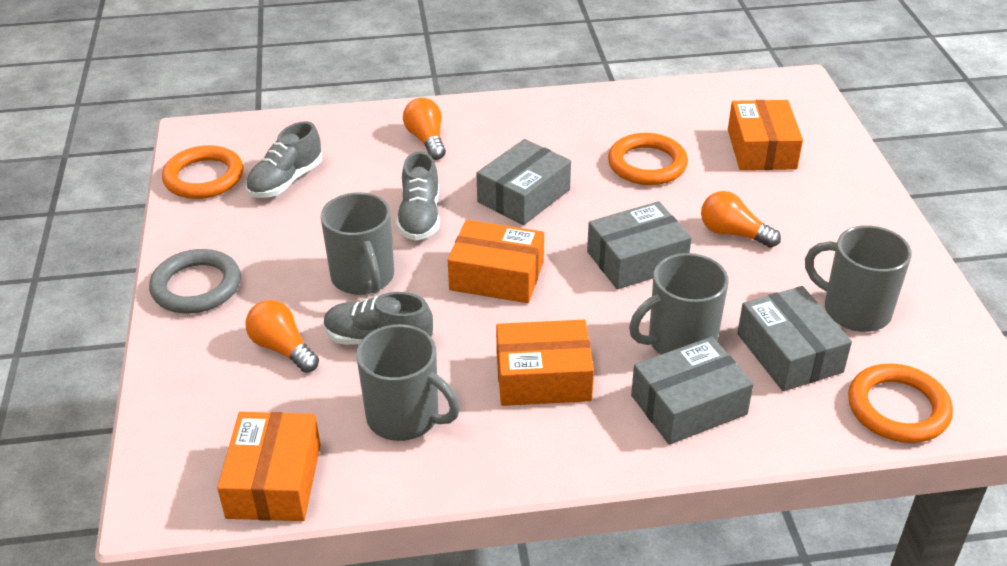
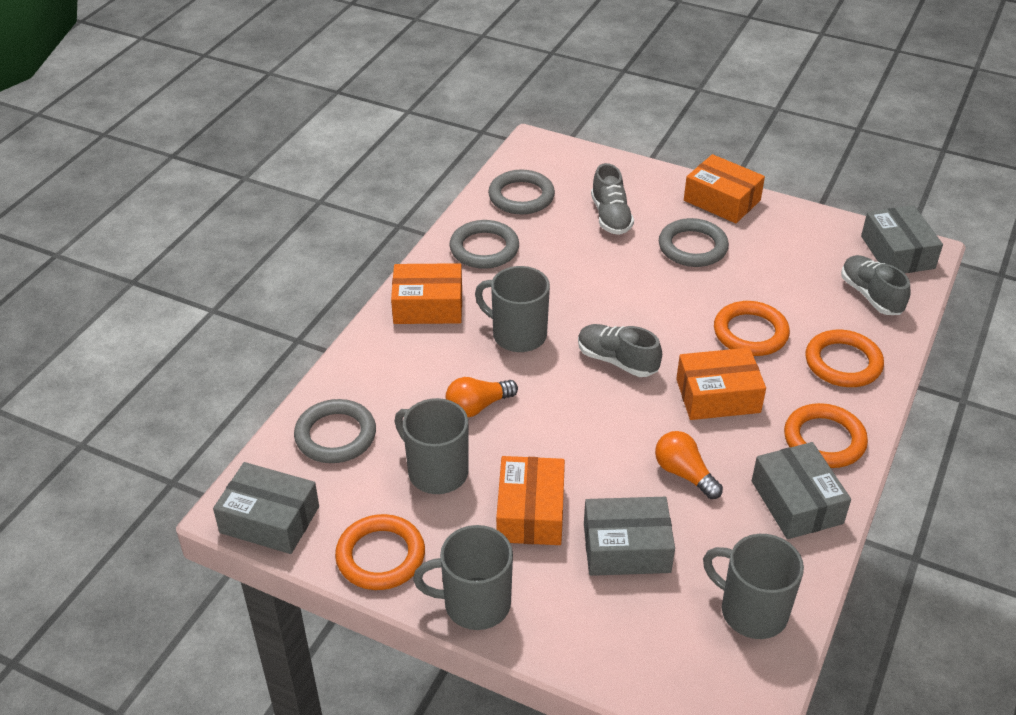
grey ring: 1 -> 4
orange light bulb: 3 -> 2
orange ring: 3 -> 4

